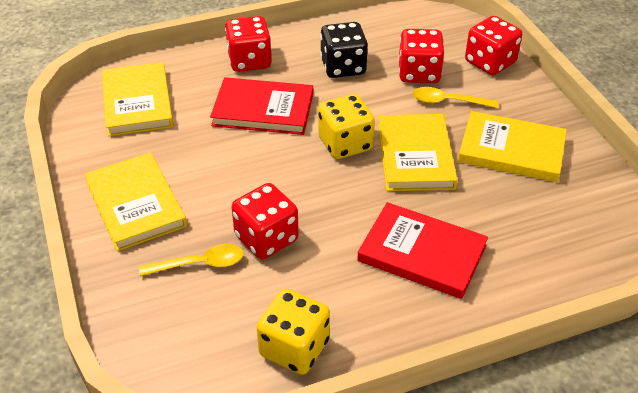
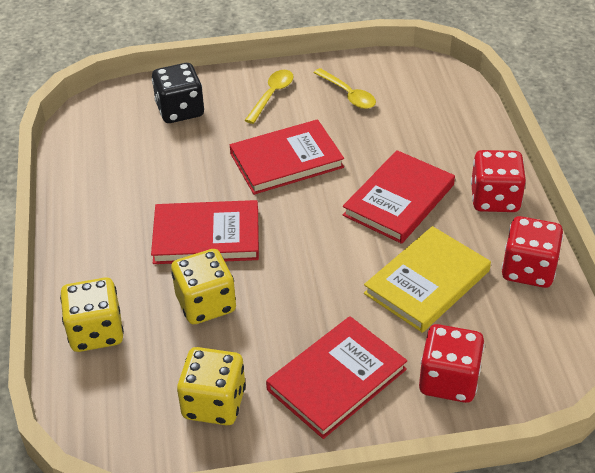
red book: 2 -> 4
red dice: 4 -> 3
yellow book: 4 -> 1
yellow dice: 2 -> 3

